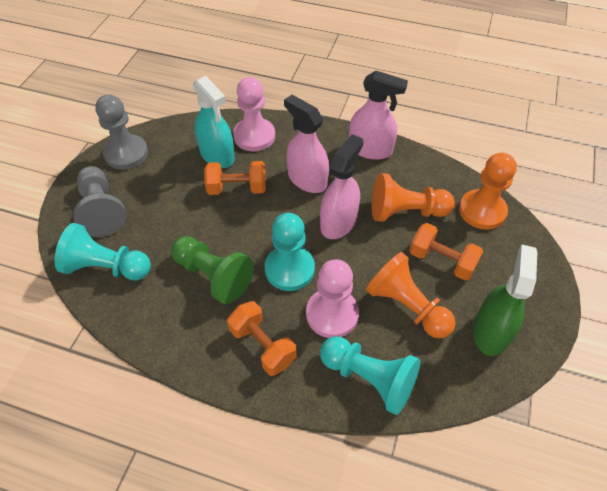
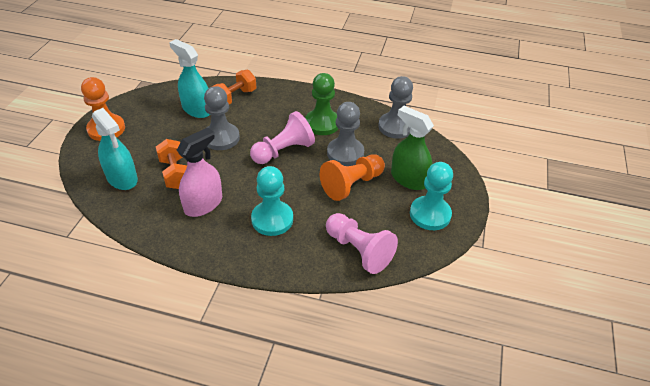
grey pawn: 2 -> 3
orange dumbbell: 3 -> 2
orange pawn: 3 -> 2
pink spray bottle: 3 -> 1
turquoise pawn: 3 -> 2
turquoise spray bottle: 1 -> 2

